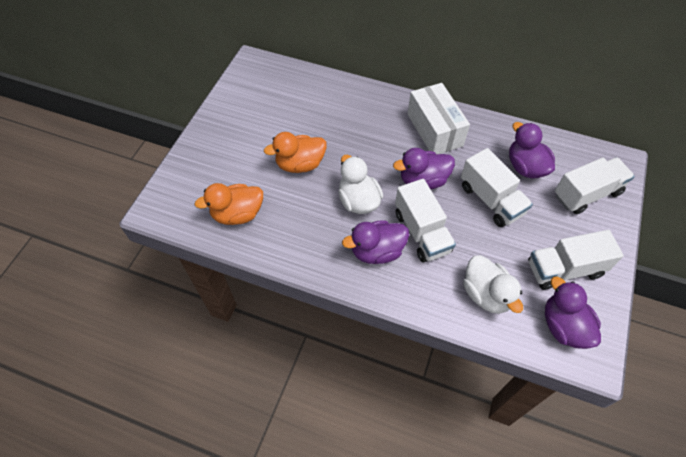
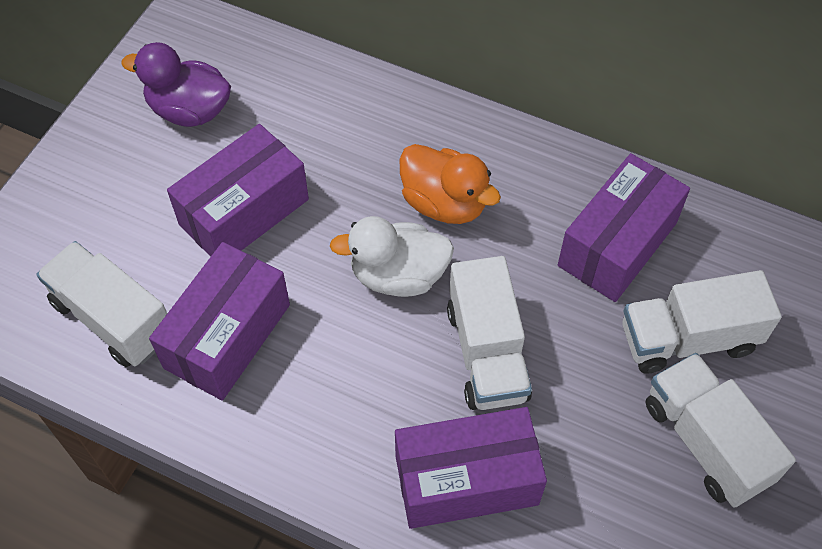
orange duck: 2 -> 1
purple box: 0 -> 4
purple duck: 4 -> 1
white box: 1 -> 0
white duck: 2 -> 1

